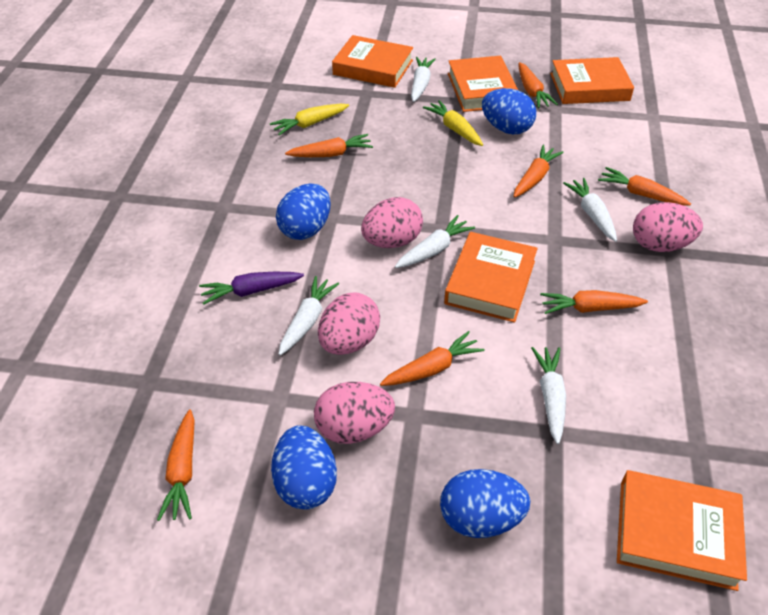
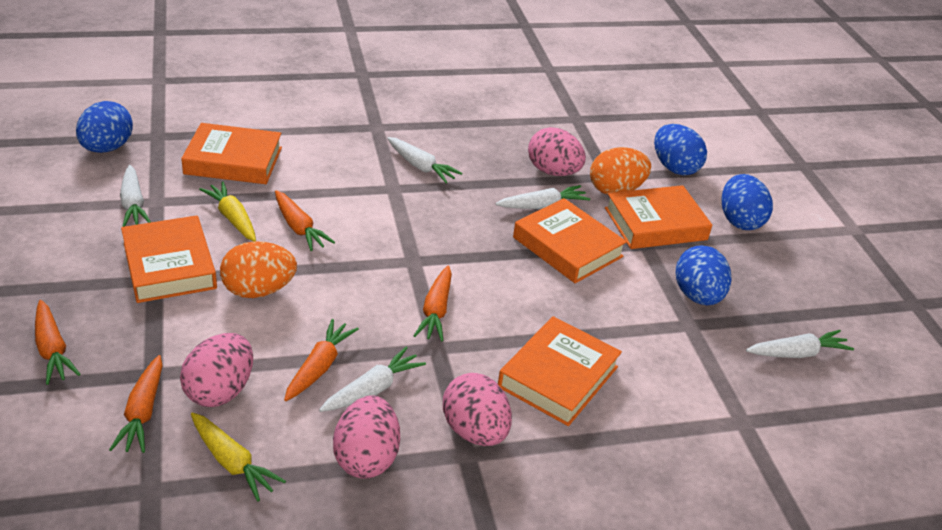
orange carrot: 7 -> 5
orange egg: 0 -> 2
purple carrot: 1 -> 0

